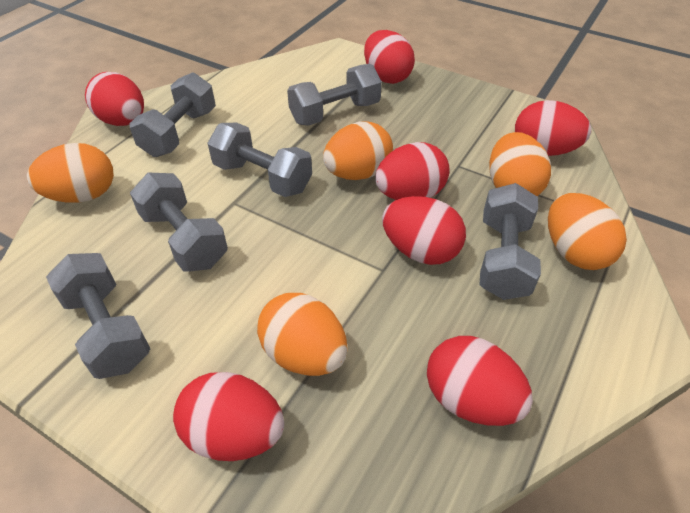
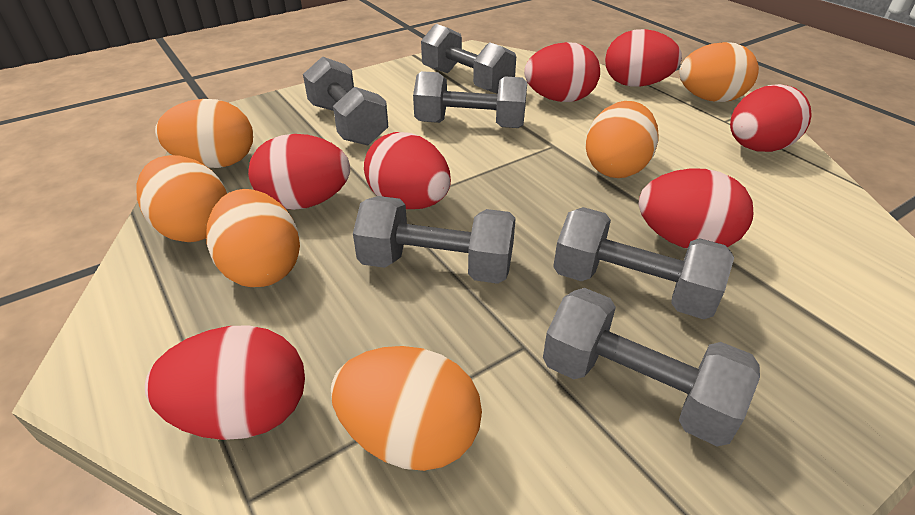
orange egg: 5 -> 6

